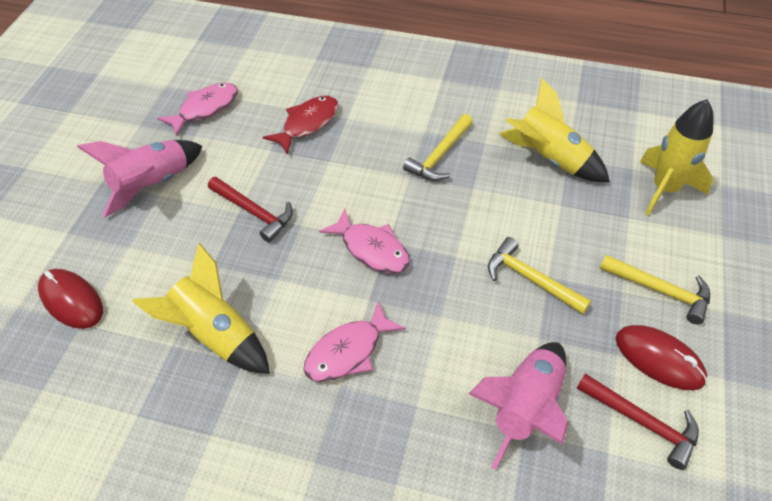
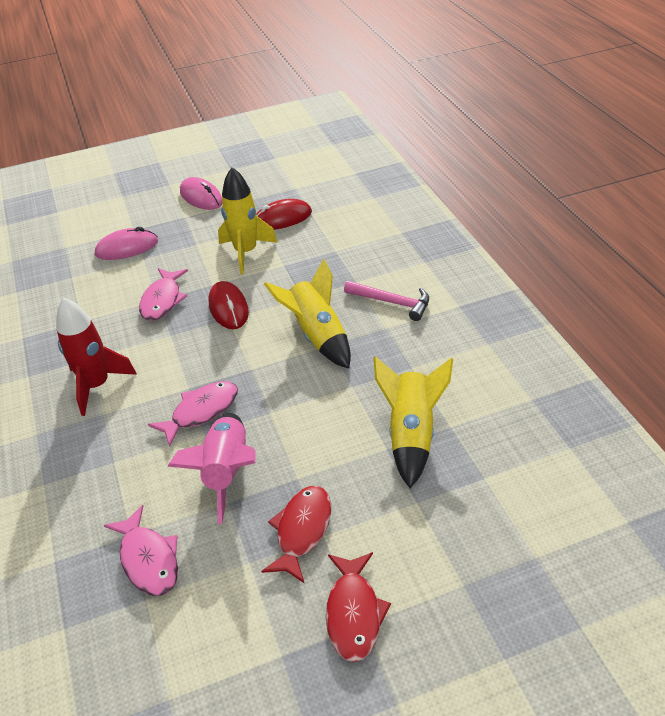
pink hammer: 0 -> 1
pink mouse: 0 -> 2
pink rocket: 2 -> 1
red fish: 1 -> 2
red hammer: 2 -> 0
red rocket: 0 -> 1
yellow hammer: 3 -> 0

